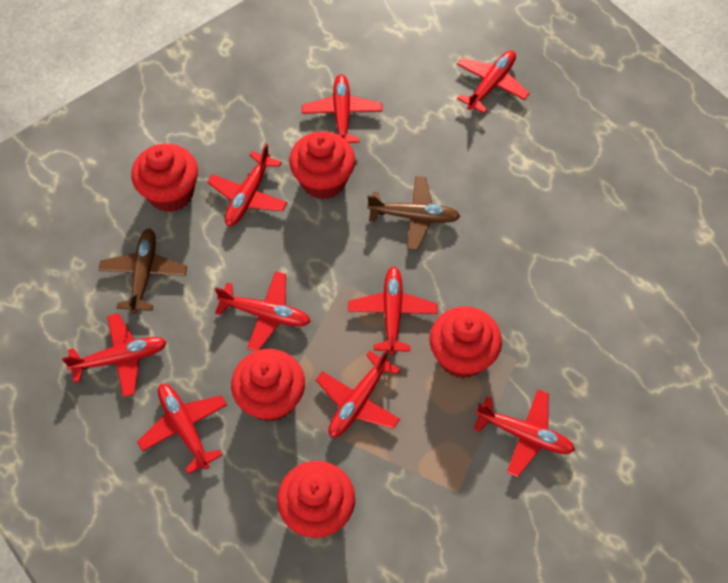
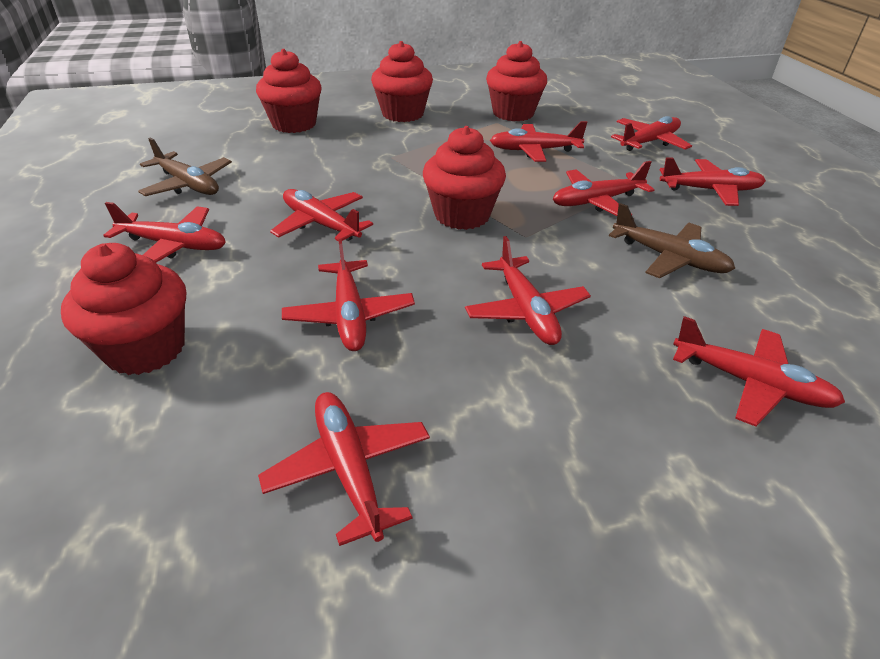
red plane: 9 -> 10

